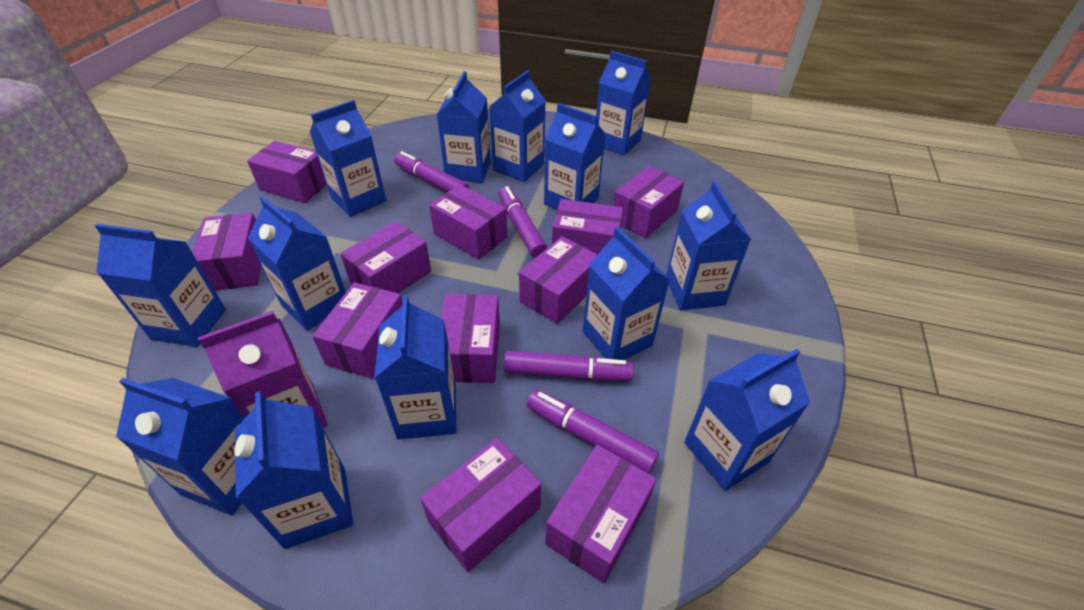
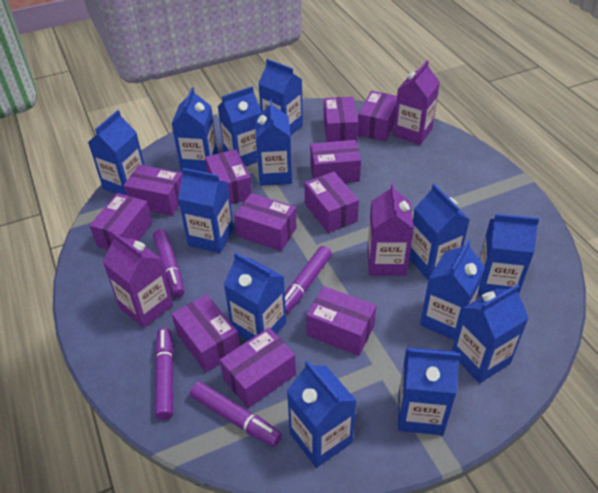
purple carton: 1 -> 3

